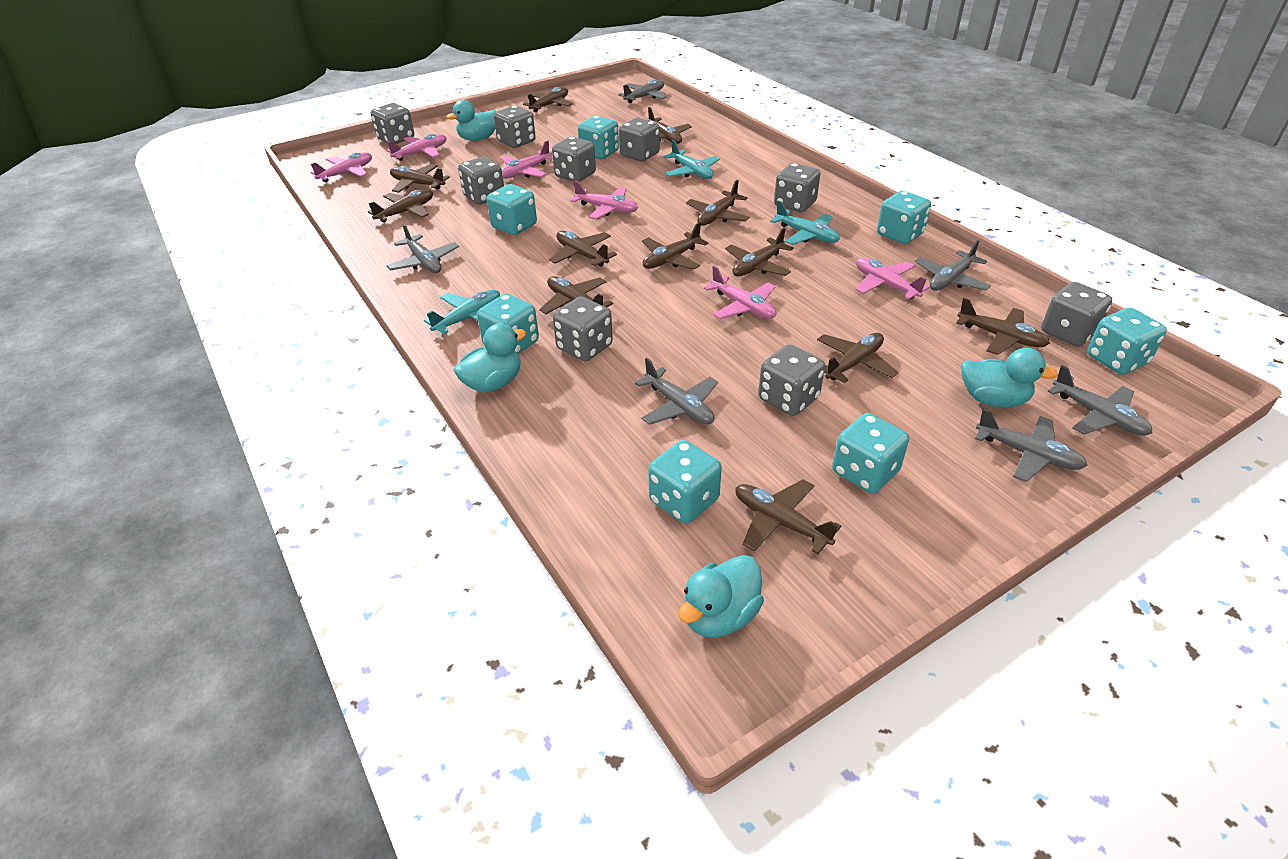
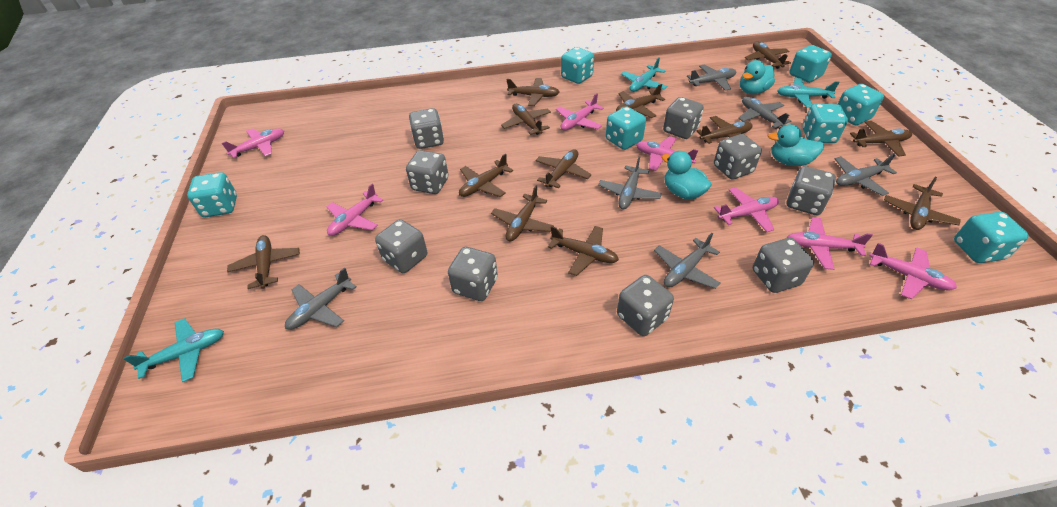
pink plane: 6 -> 7
turquoise duck: 4 -> 3

